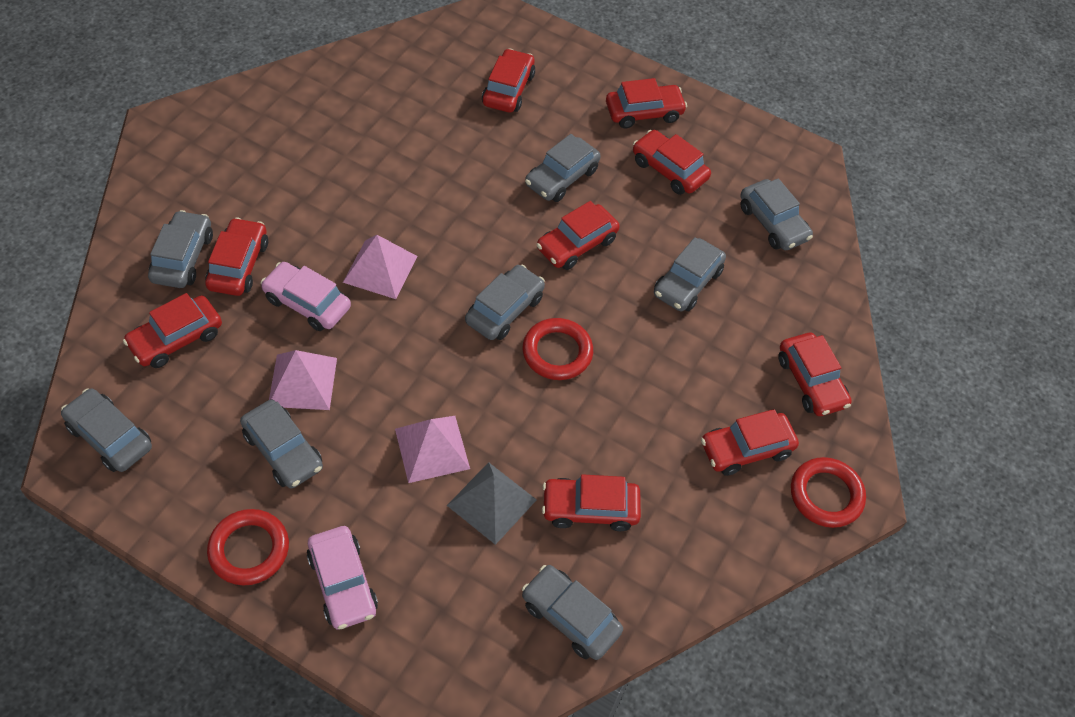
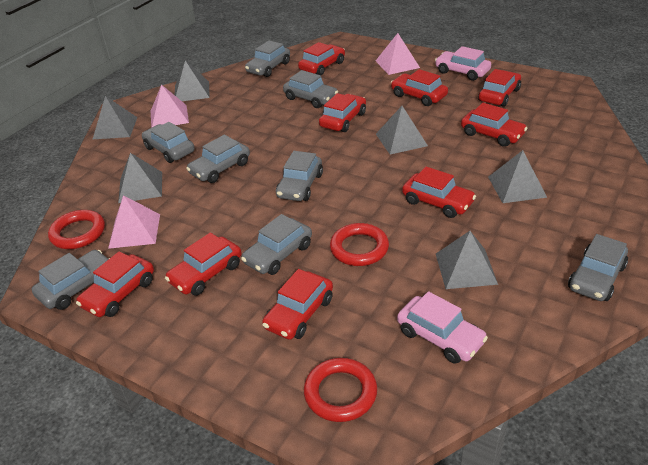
grey pyramid: 1 -> 6

